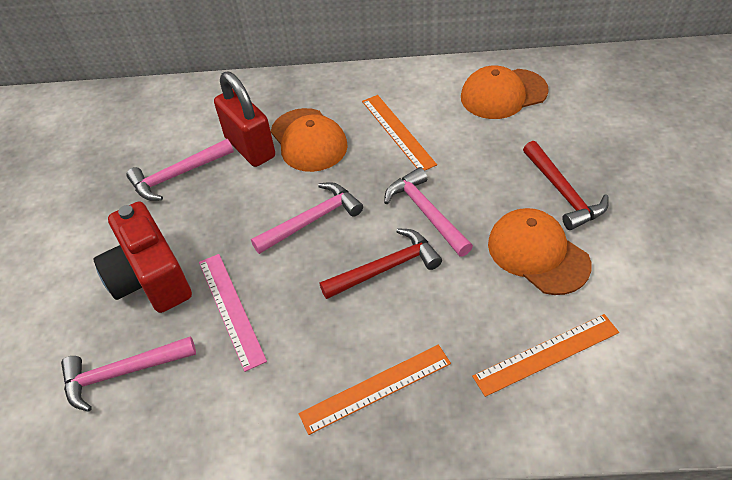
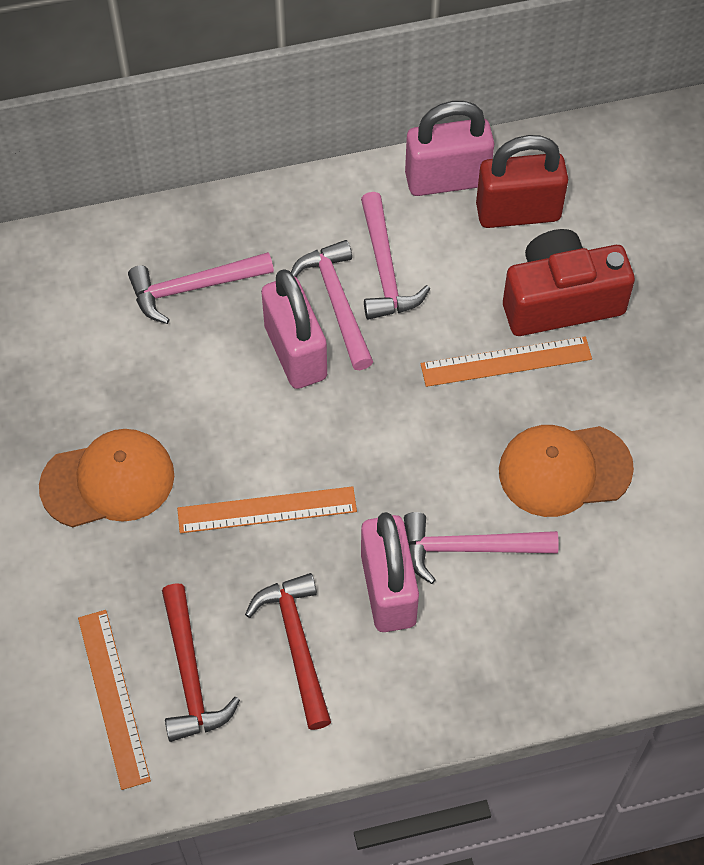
orange cap: 3 -> 2
pink padlock: 0 -> 3
pink ruler: 1 -> 0

